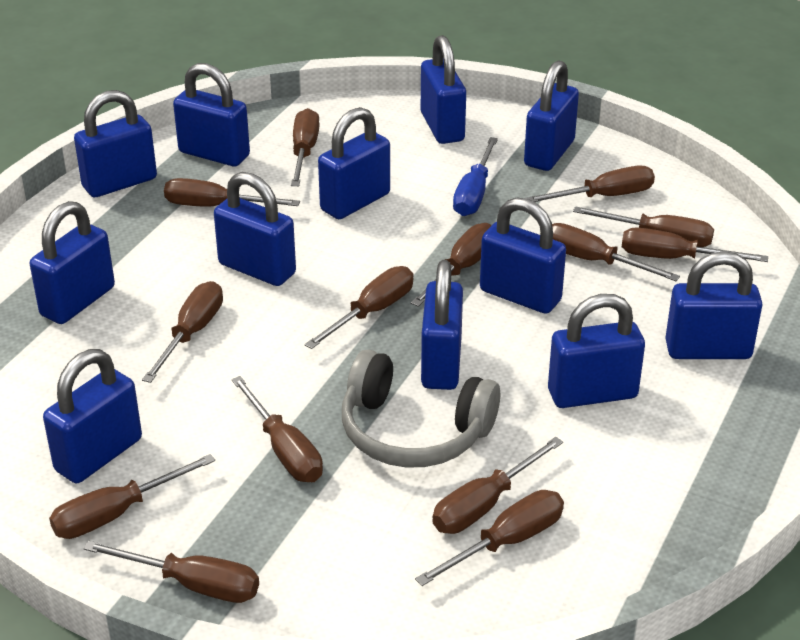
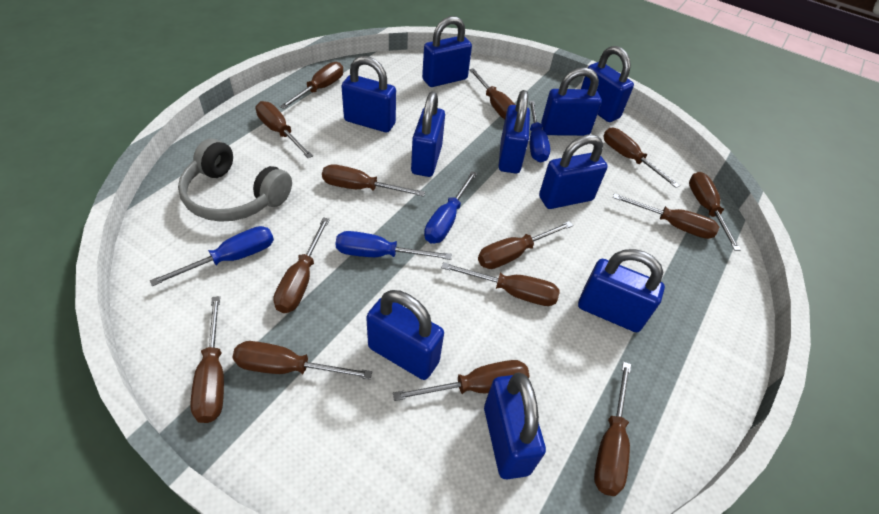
blue padlock: 12 -> 10
blue screwdriver: 1 -> 4

